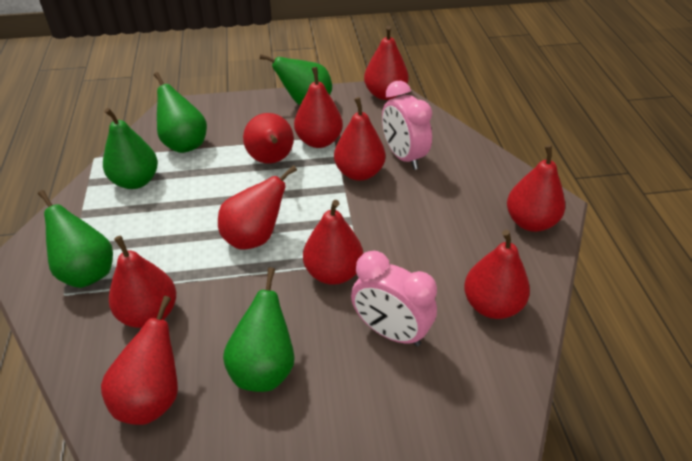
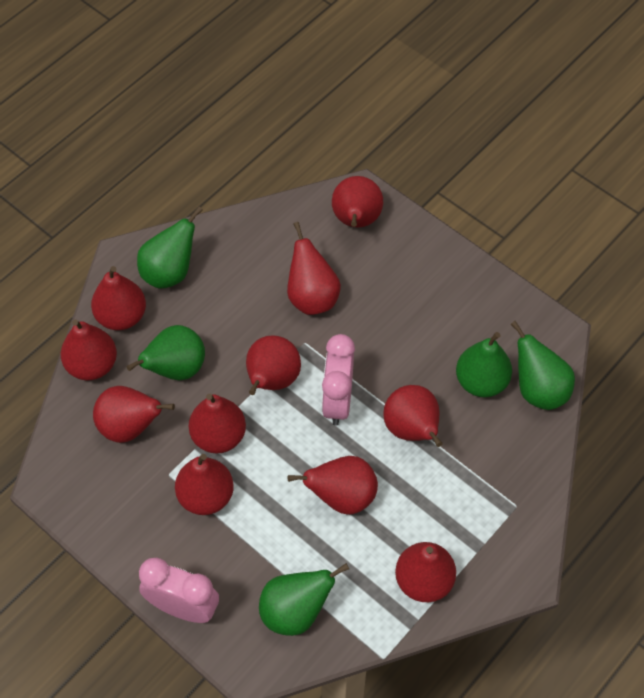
red pear: 10 -> 11

